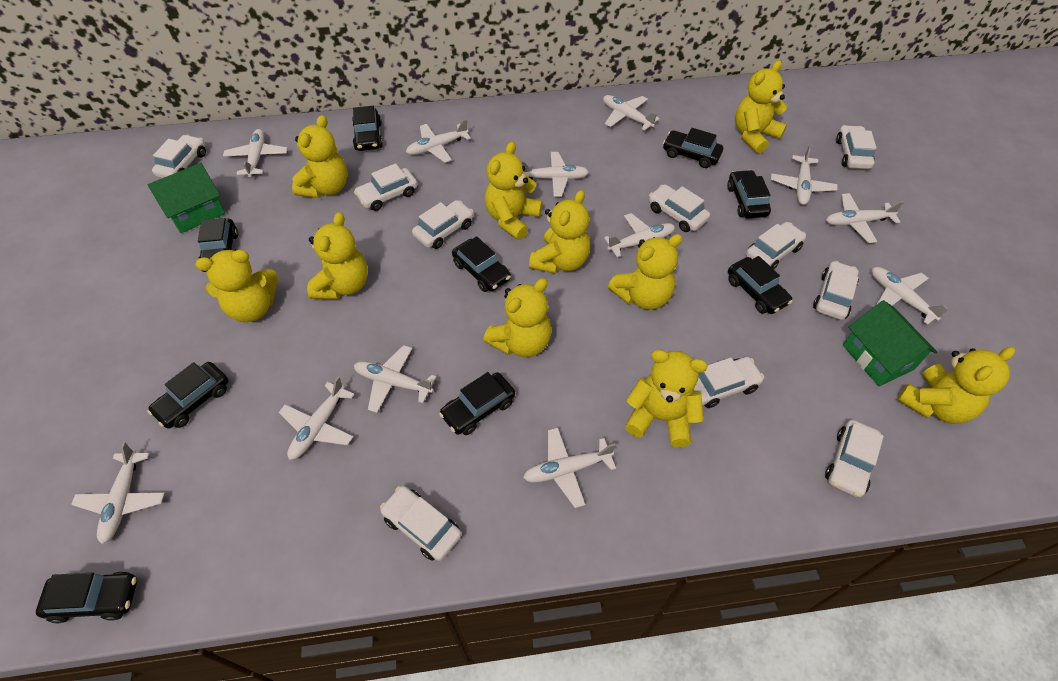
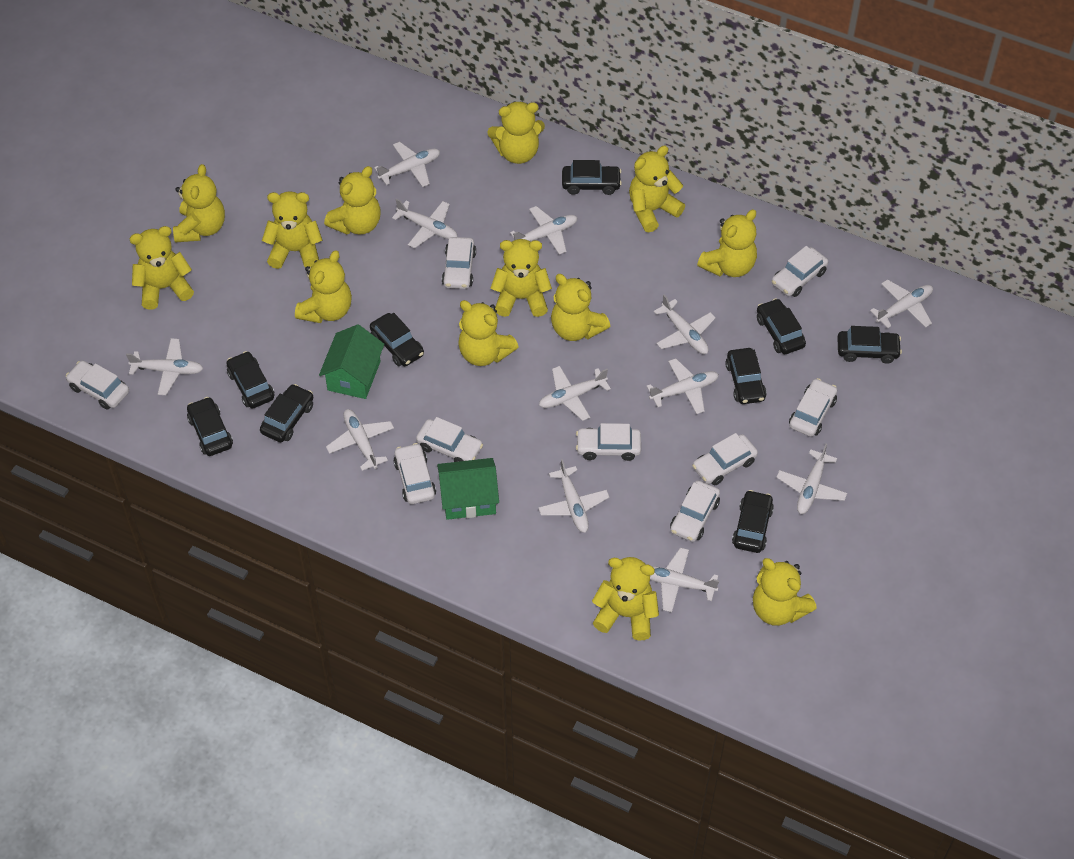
white car: 10 -> 9
yellow teddy bear: 10 -> 13

